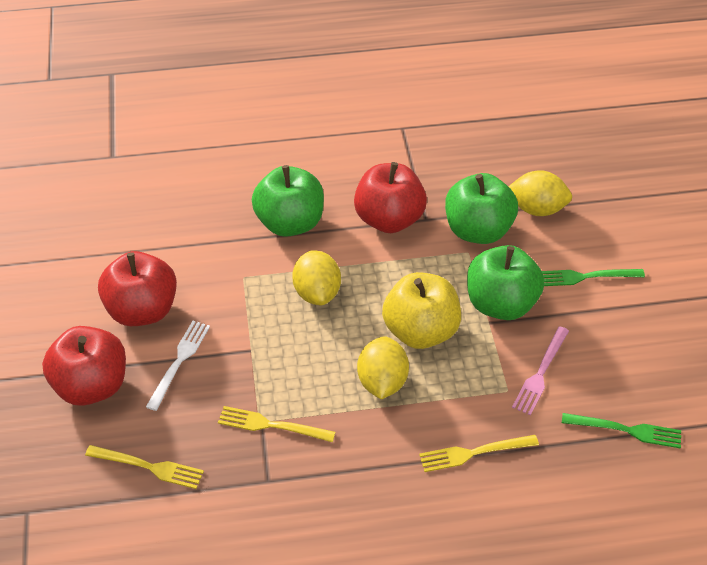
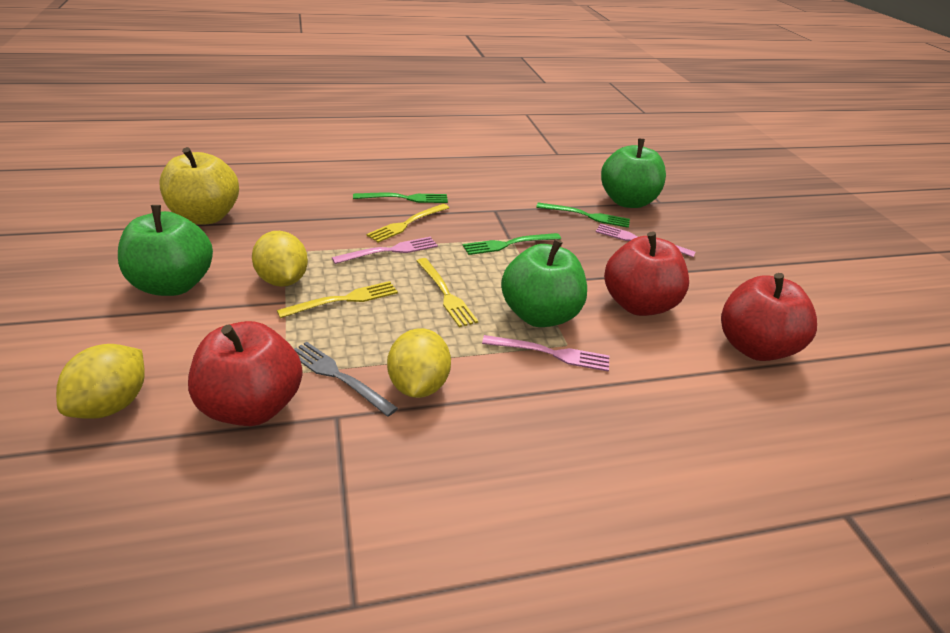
green fork: 2 -> 3
grey fork: 0 -> 1
pink fork: 1 -> 3
white fork: 1 -> 0

